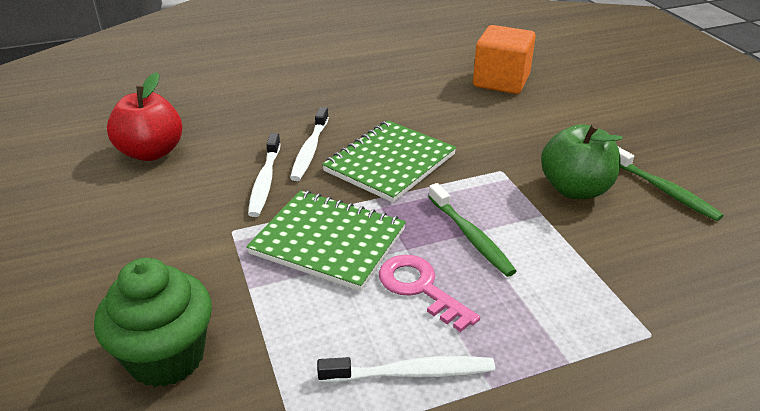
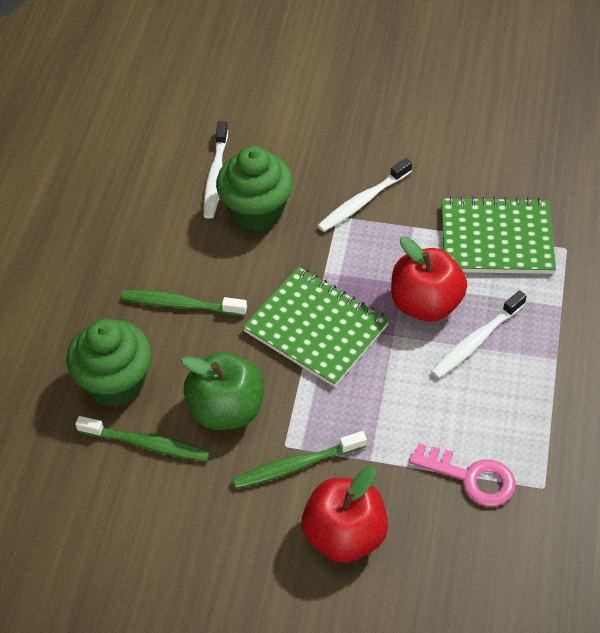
green cupcake: 1 -> 2
green toothbrush: 2 -> 3
orange cube: 1 -> 0
red apple: 1 -> 2

